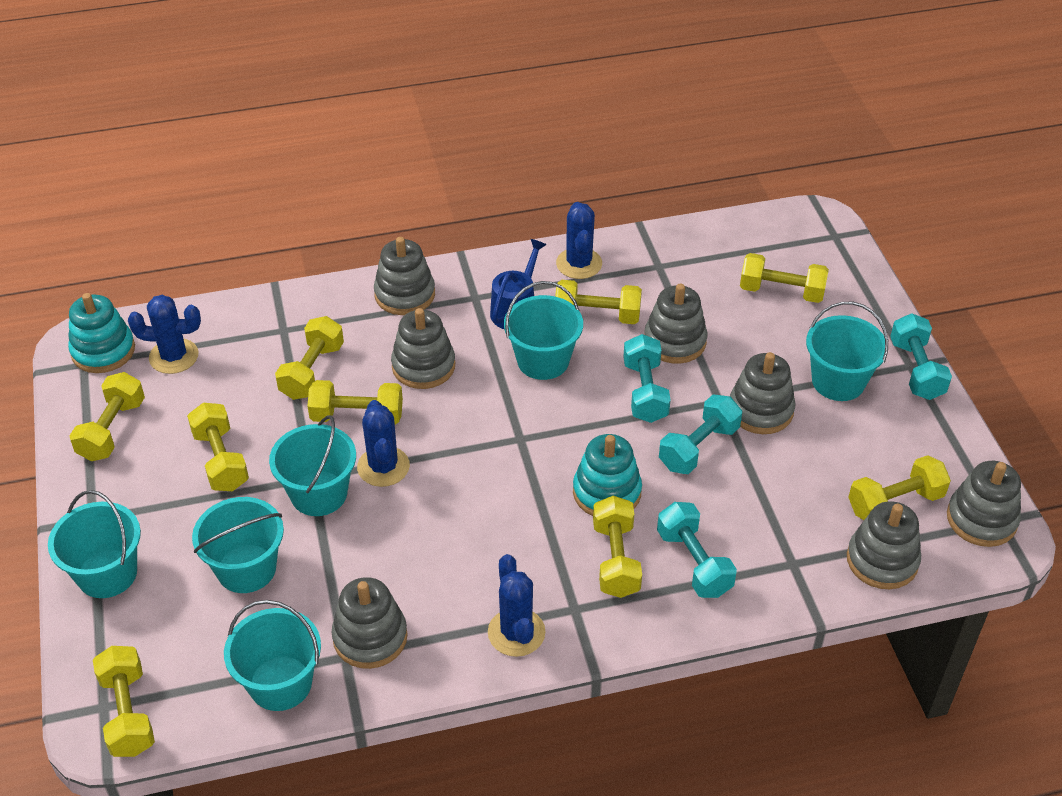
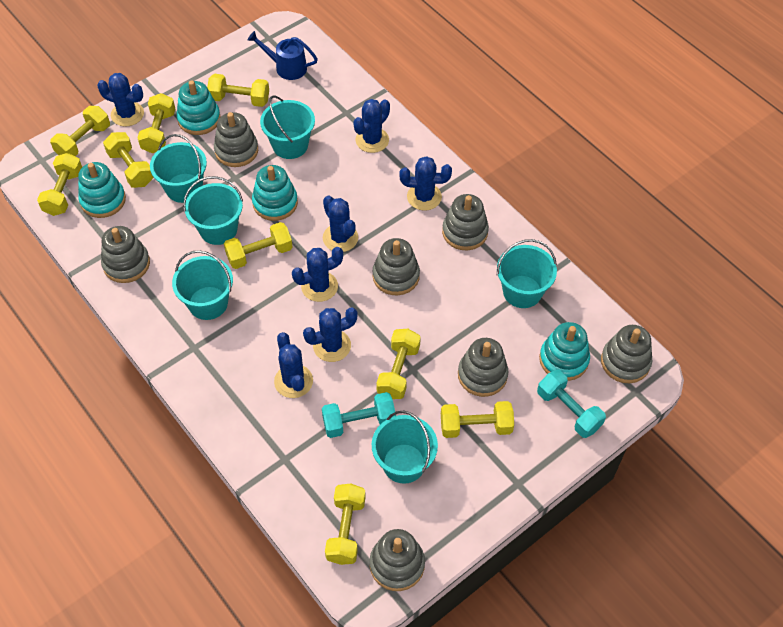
blue cactus: 4 -> 7
turquoise dumbbell: 4 -> 2
turquoise stacking toy: 2 -> 4

